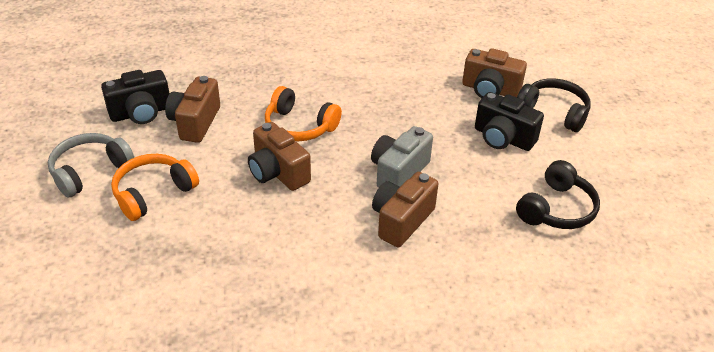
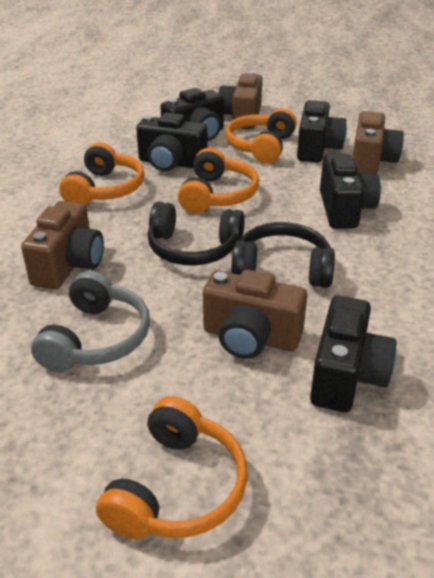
black camera: 2 -> 5
grey camera: 1 -> 0
orange headphones: 2 -> 4

